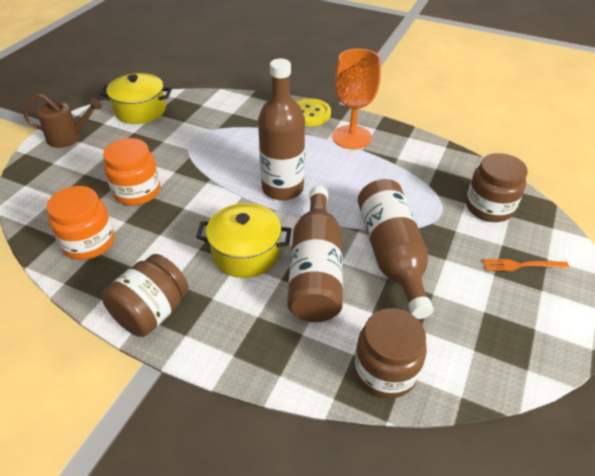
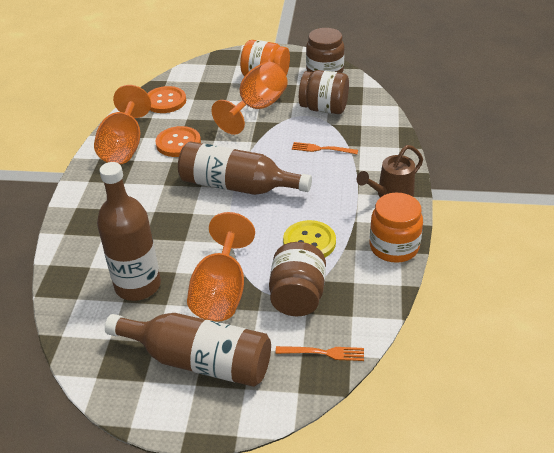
orange button: 0 -> 2
orange fork: 1 -> 2
orange goblet: 1 -> 3
yellow pot: 2 -> 0

